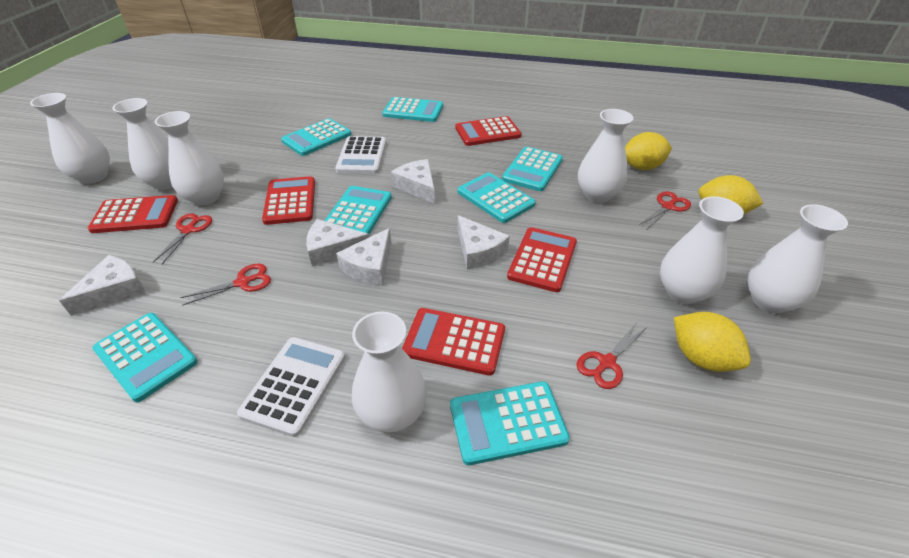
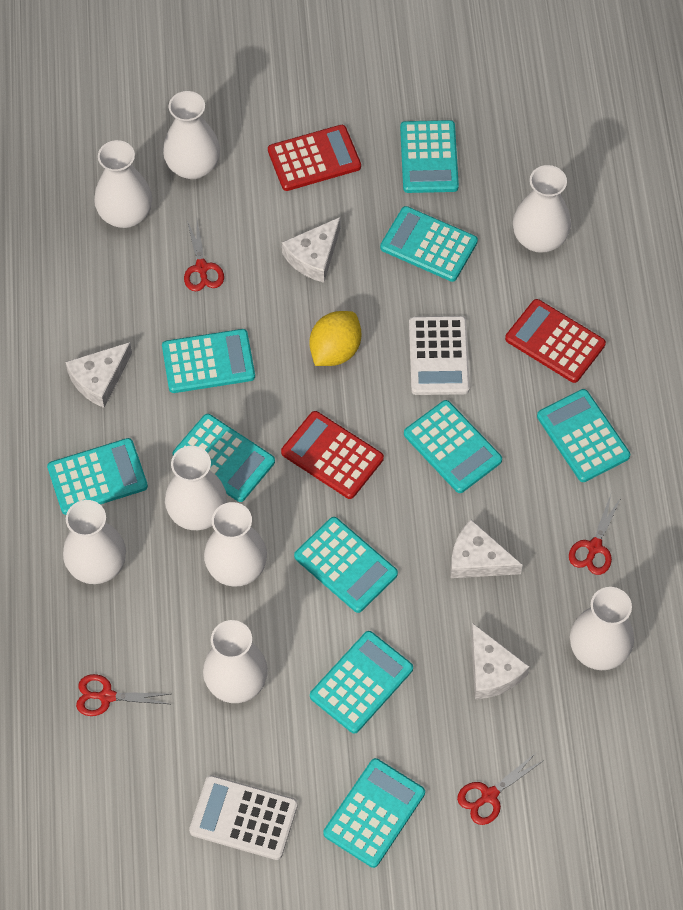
red calculator: 5 -> 3
turquoise calculator: 7 -> 10
white cheese: 5 -> 4
white vase: 7 -> 8
yellow lemon: 3 -> 1

